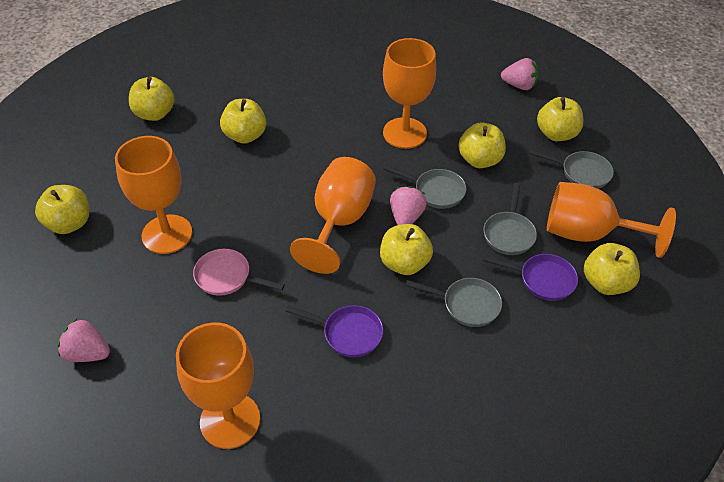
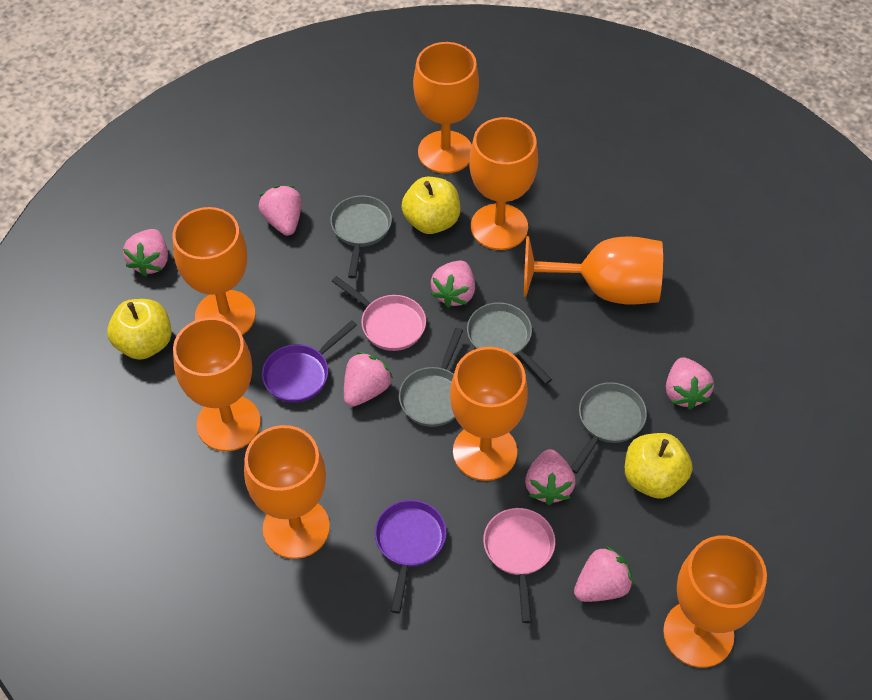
orange goblet: 5 -> 8
pink pan: 1 -> 2
pink strawberry: 3 -> 7
yellow apple: 7 -> 3

